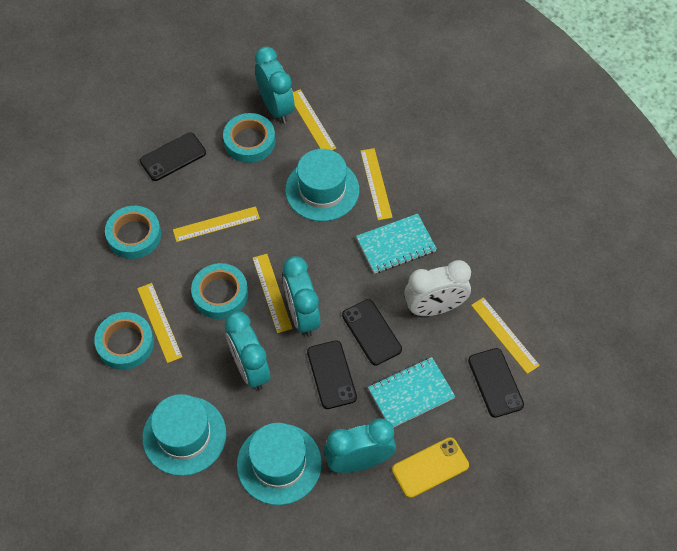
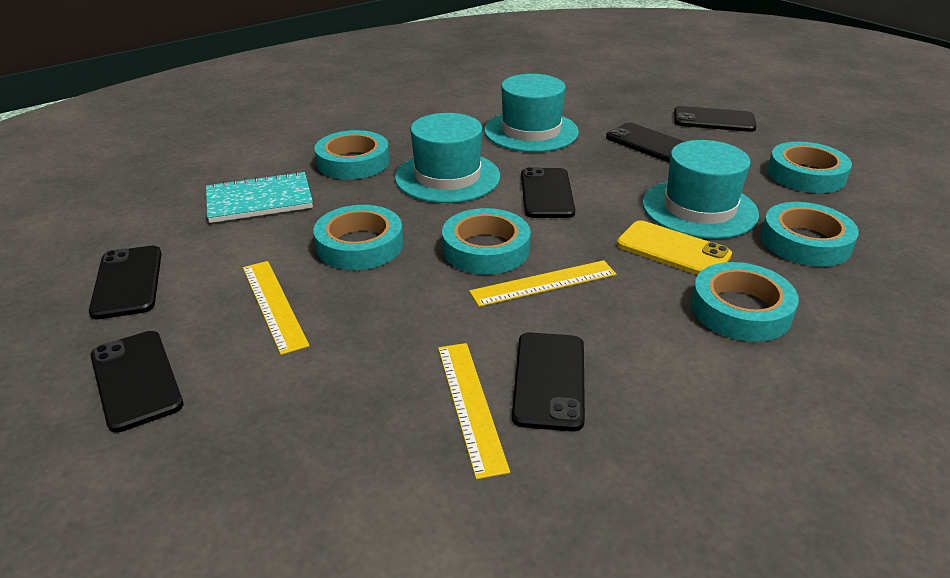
black phone: 4 -> 6
turquoise clock: 4 -> 0
turquoise notebook: 2 -> 1
turquoise tape: 4 -> 6
white clock: 1 -> 0
yellow ruler: 6 -> 3

